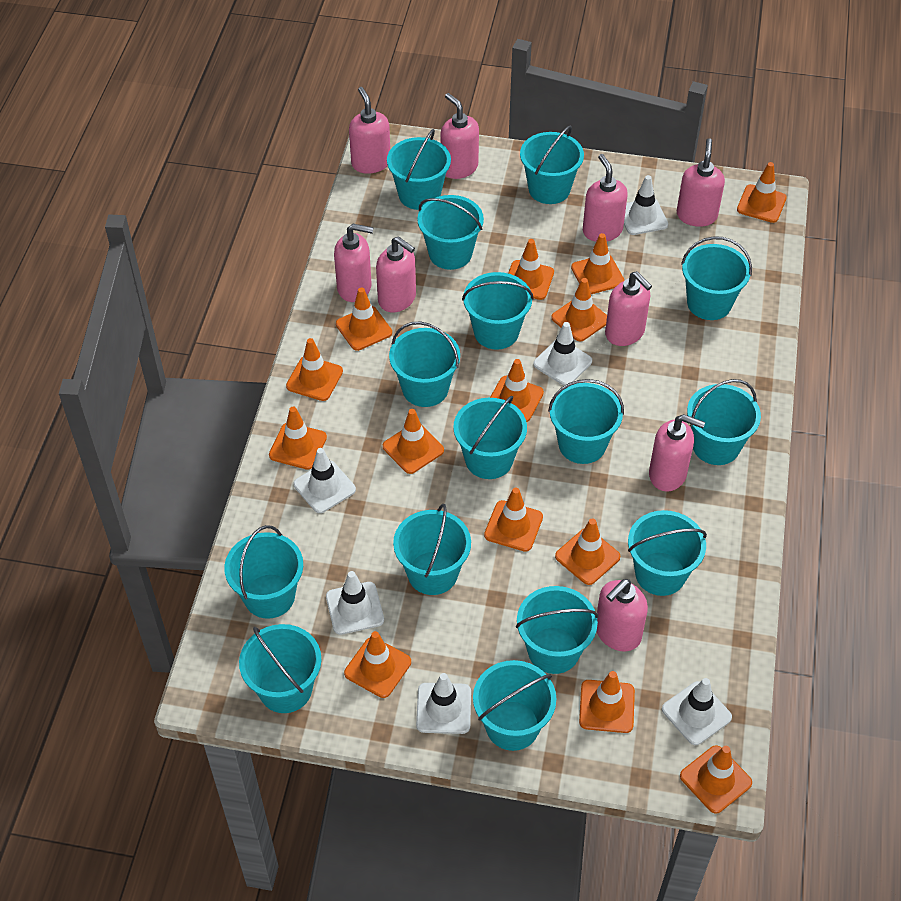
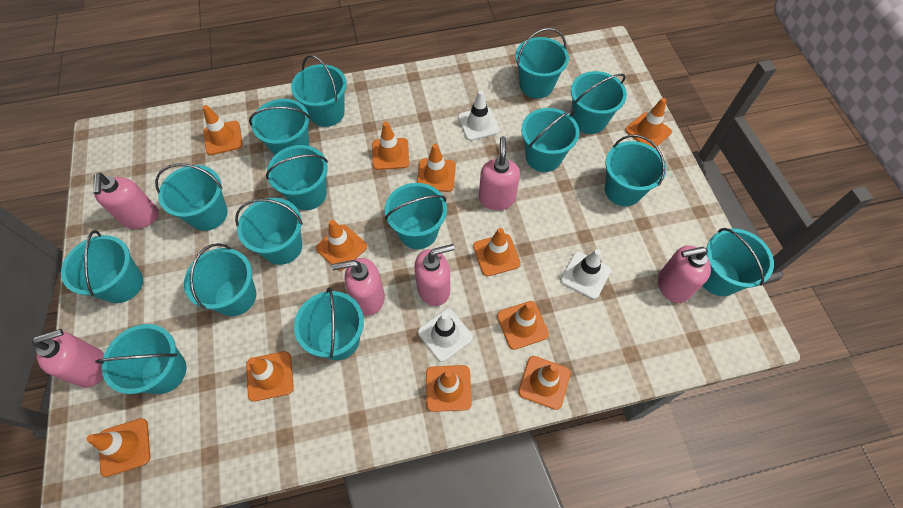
orange traffic cone: 14 -> 11
pink soap dispenser: 9 -> 6
white traffic cone: 6 -> 3

